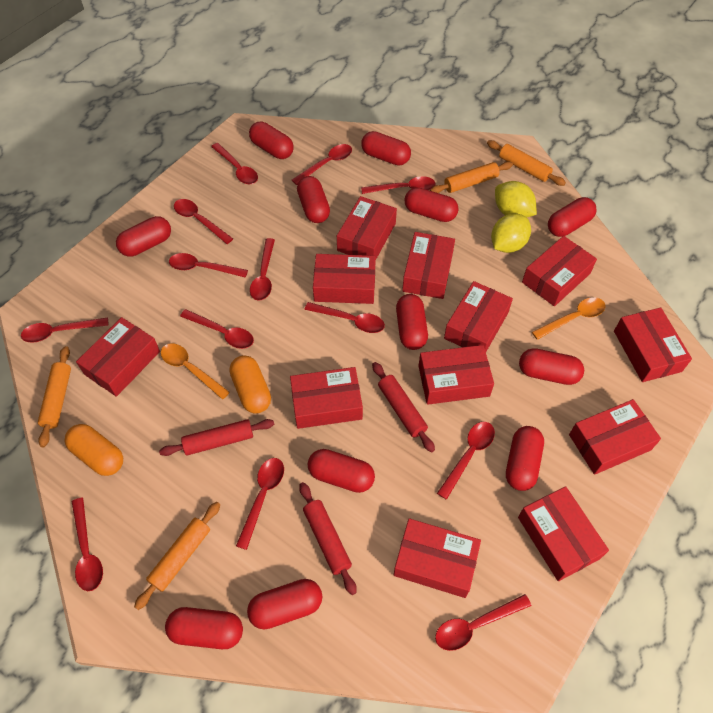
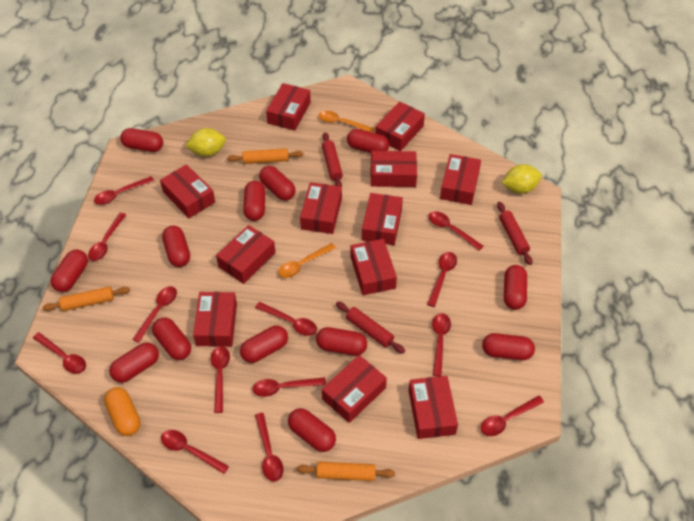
orange capsule: 2 -> 1
orange rolling pin: 4 -> 3
red capsule: 12 -> 13

